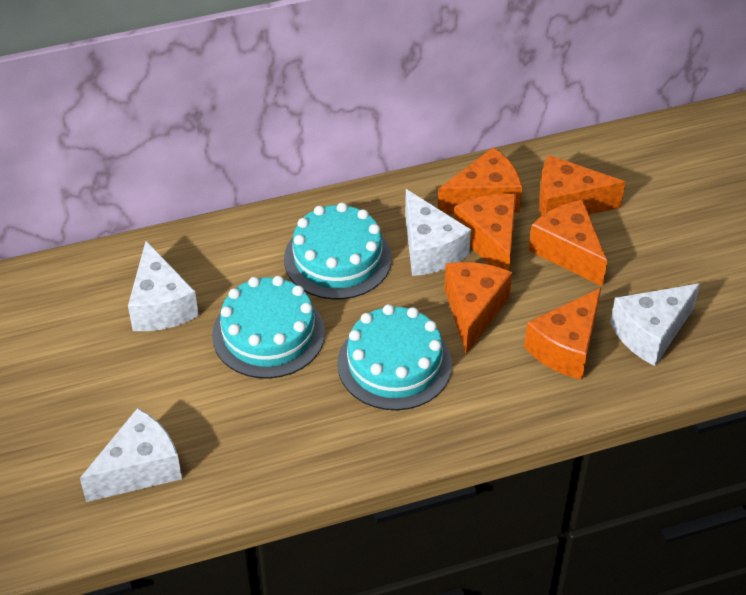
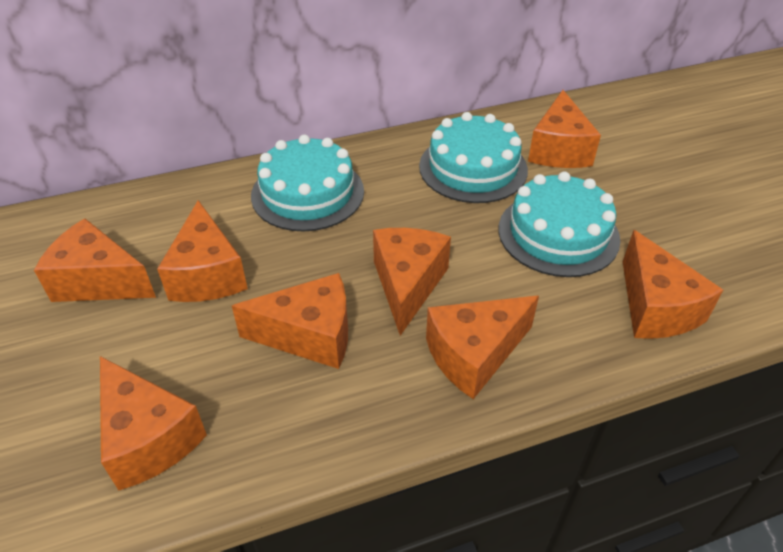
orange cheese: 6 -> 8
white cheese: 4 -> 0

